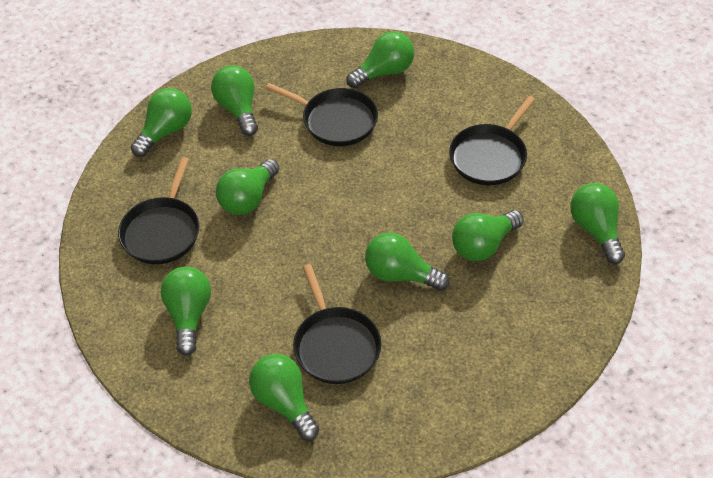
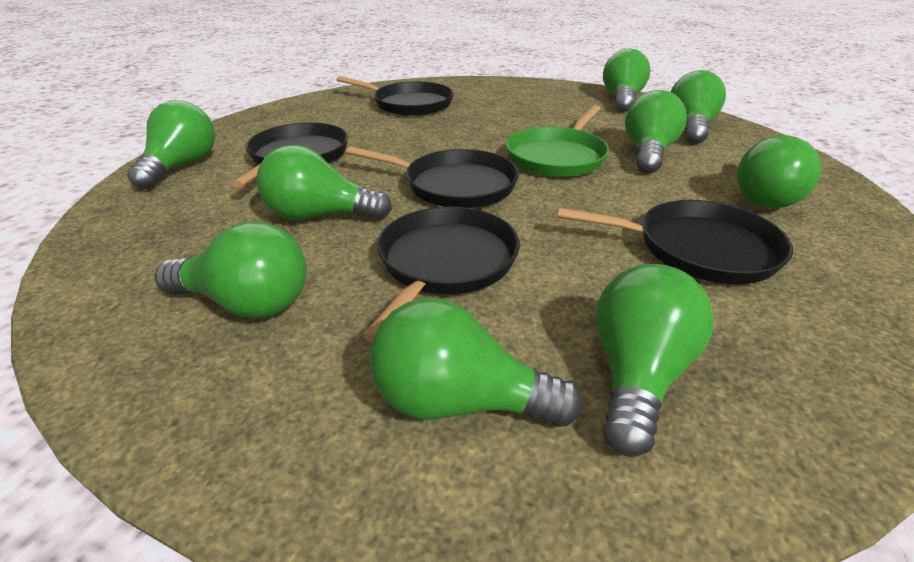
black pan: 4 -> 5
green pan: 0 -> 1

